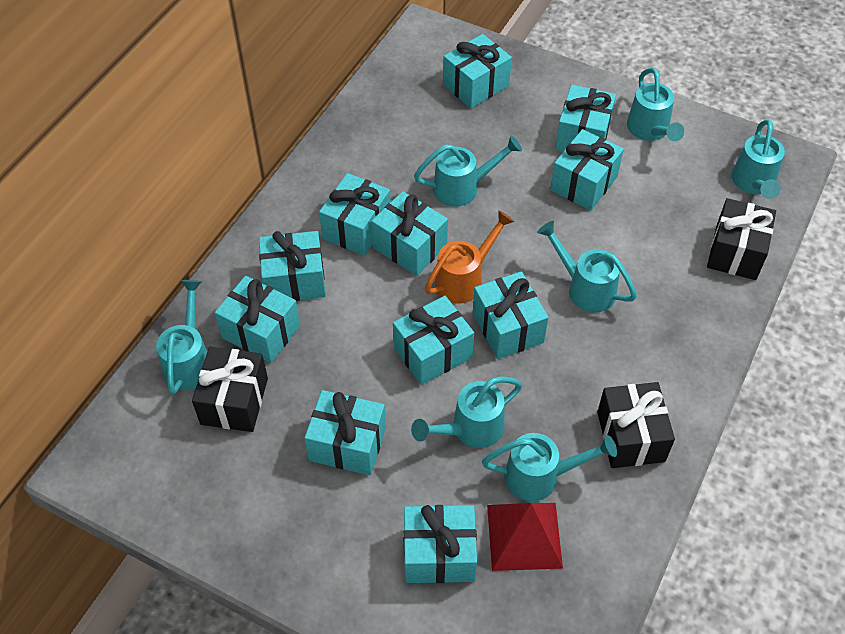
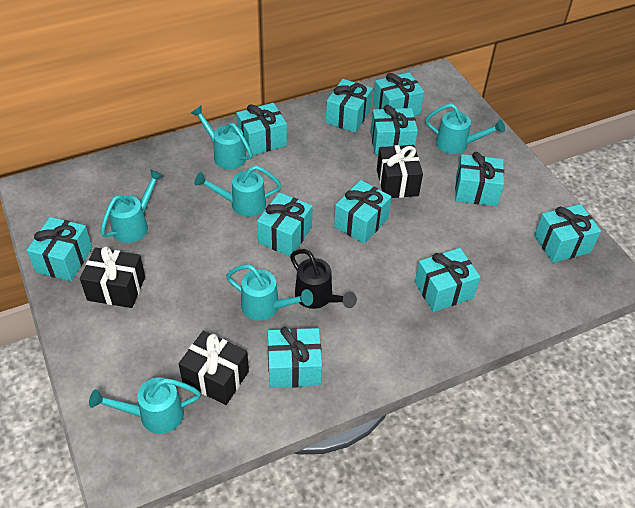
black watering can: 0 -> 1
orange watering can: 1 -> 0
red pyramid: 1 -> 0
turquoise watering can: 7 -> 6

